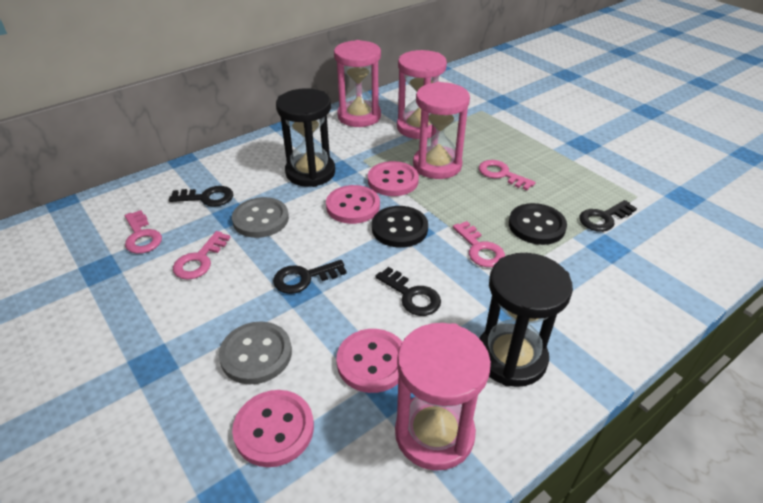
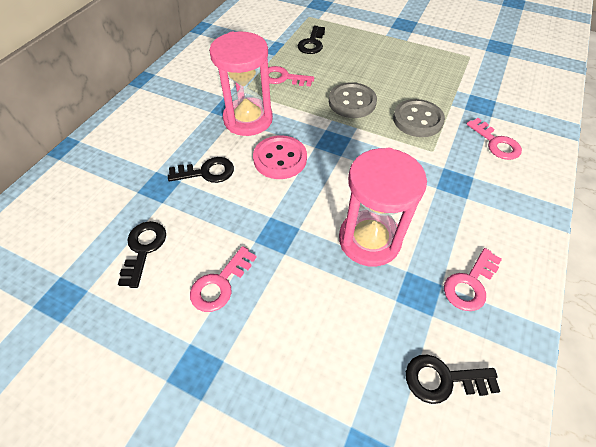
black button: 2 -> 0
black hourglass: 2 -> 0
pink button: 4 -> 1
pink hourglass: 4 -> 2

